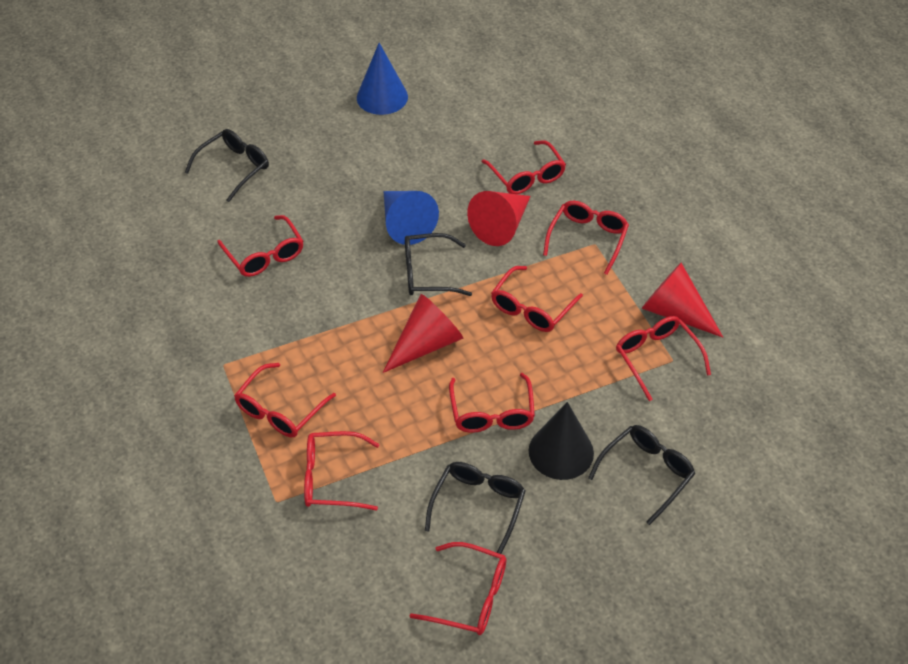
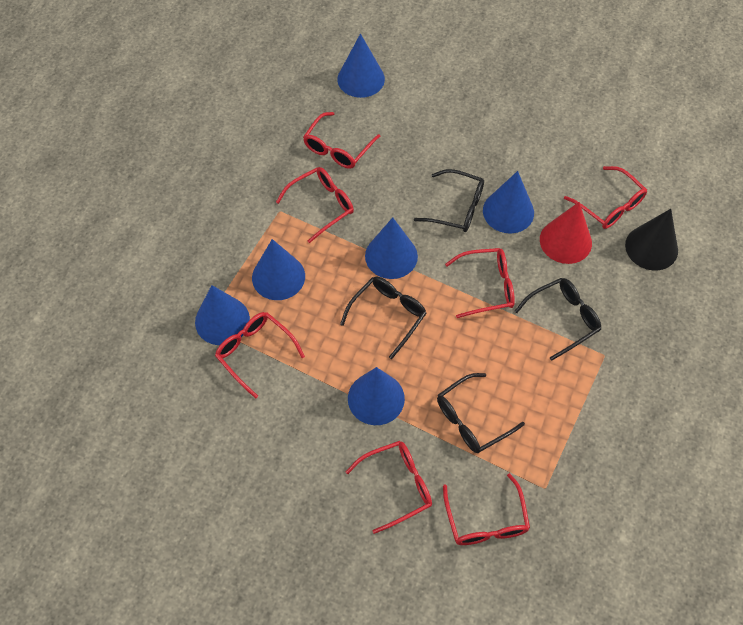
blue cone: 2 -> 6
red cone: 3 -> 1
red glasses: 9 -> 7

